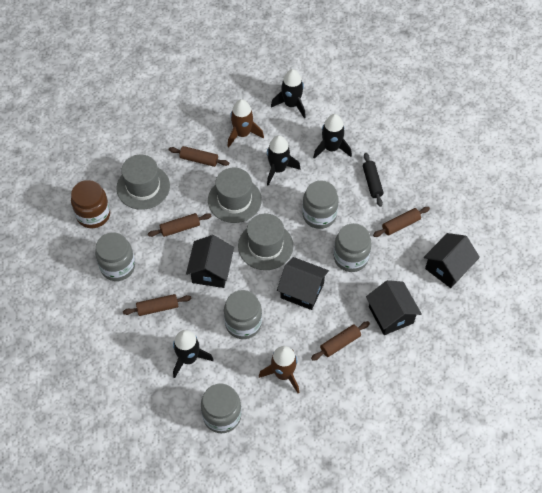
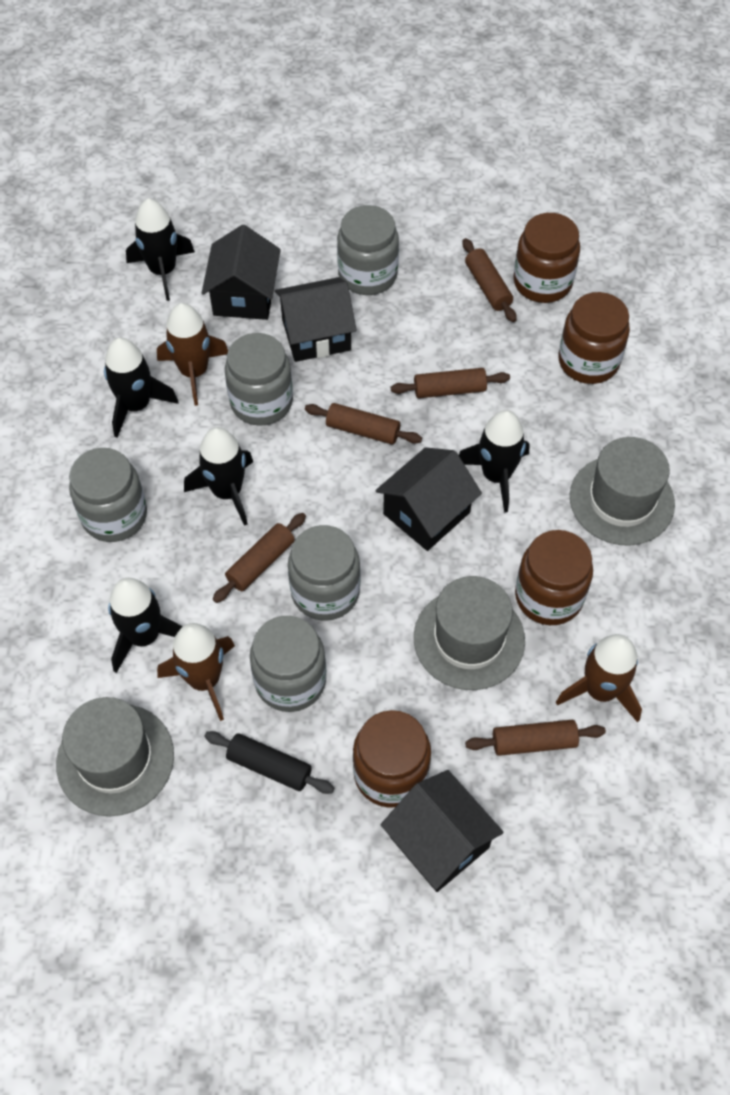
black rocket: 4 -> 5
brown jar: 1 -> 4
brown rocket: 2 -> 3

